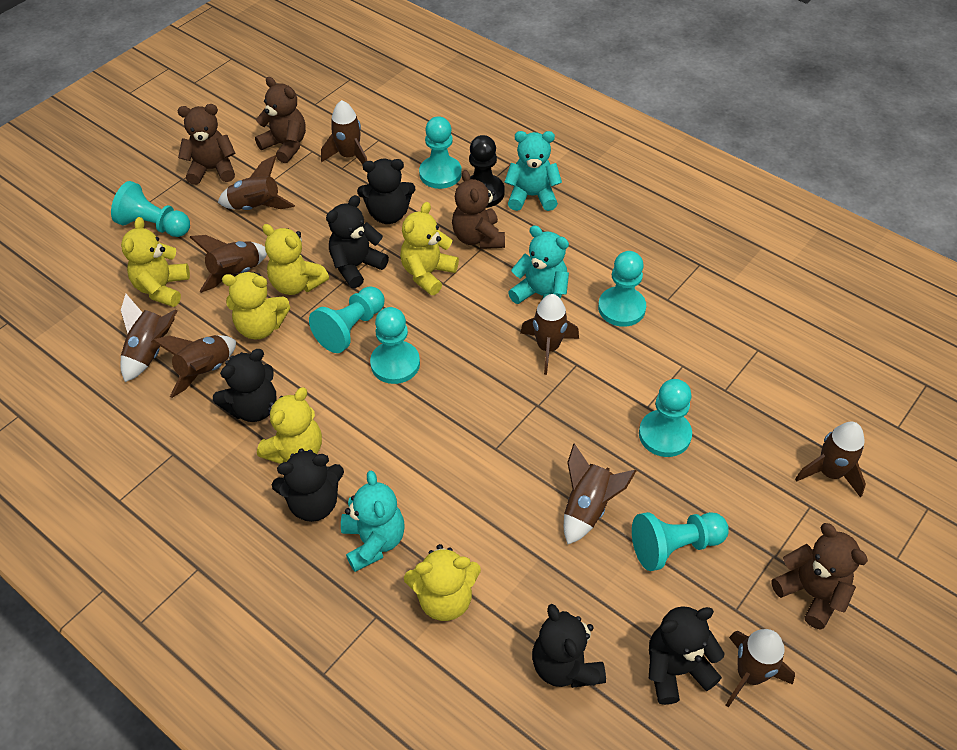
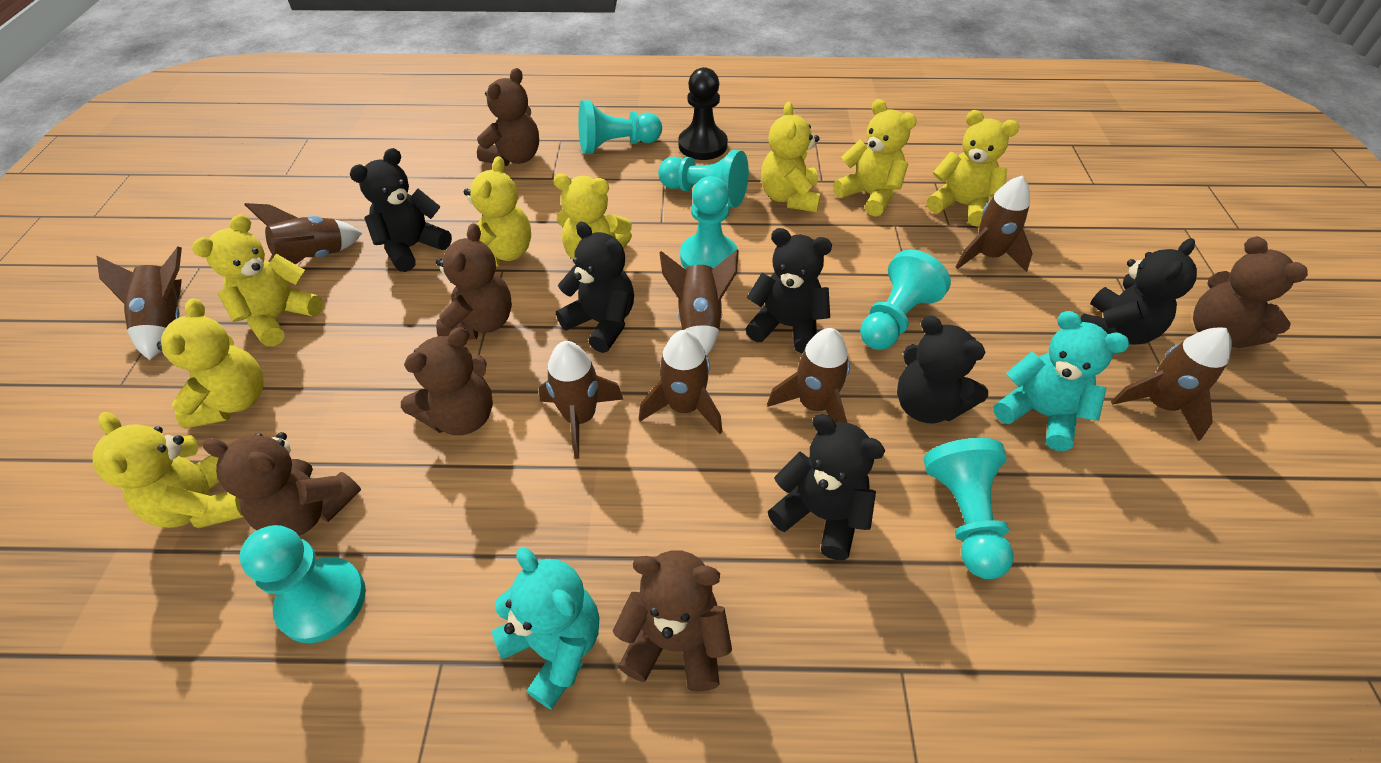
brown rocket: 9 -> 8
brown teddy bear: 4 -> 6
turquoise pawn: 7 -> 6
turquoise teddy bear: 3 -> 2
yellow teddy bear: 6 -> 8

